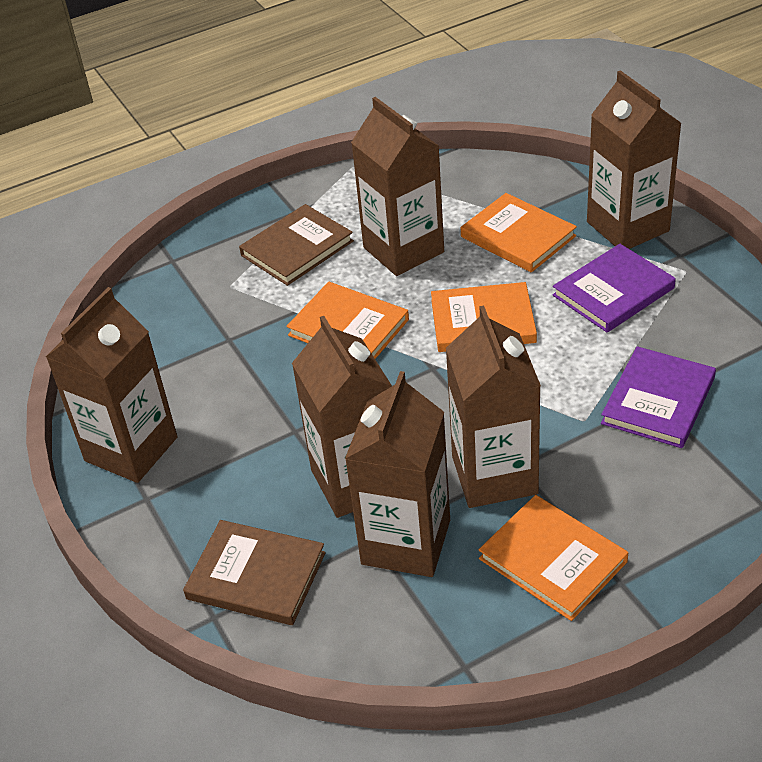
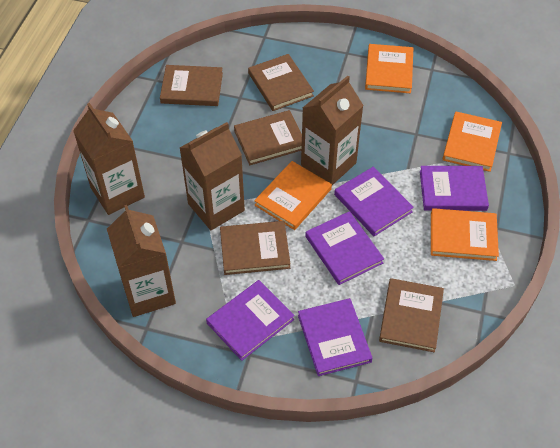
brown book: 2 -> 5
brown carton: 6 -> 4
purple book: 2 -> 5

